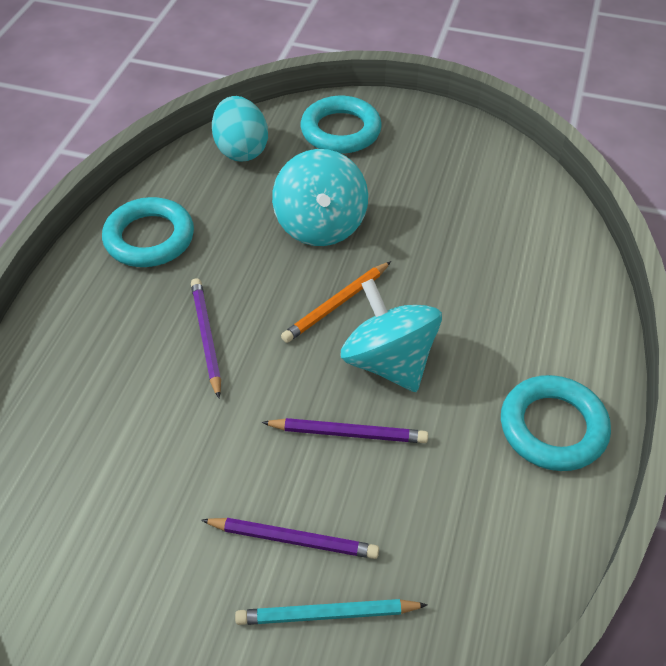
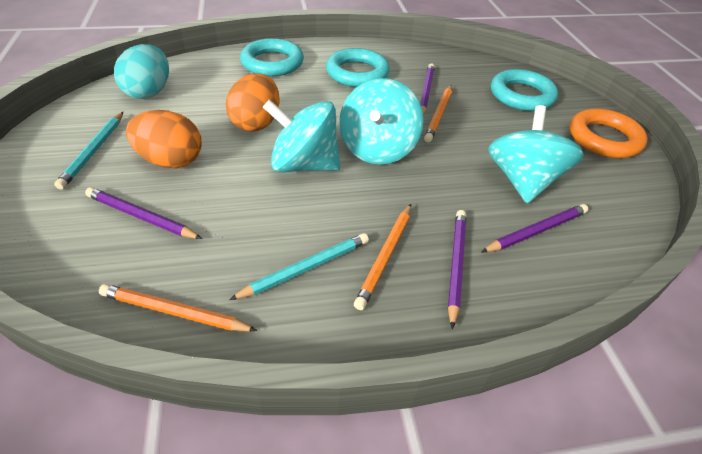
orange egg: 0 -> 2
orange pencil: 1 -> 3
orange ring: 0 -> 1
purple pencil: 3 -> 4
turquoise pencil: 1 -> 2
turquoise spinning top: 2 -> 3

